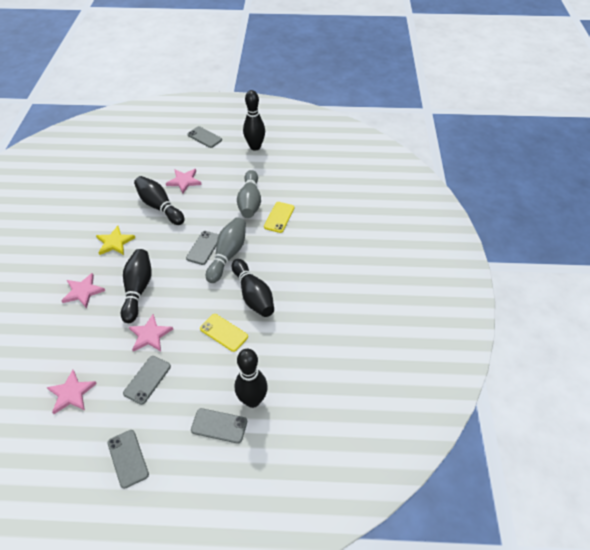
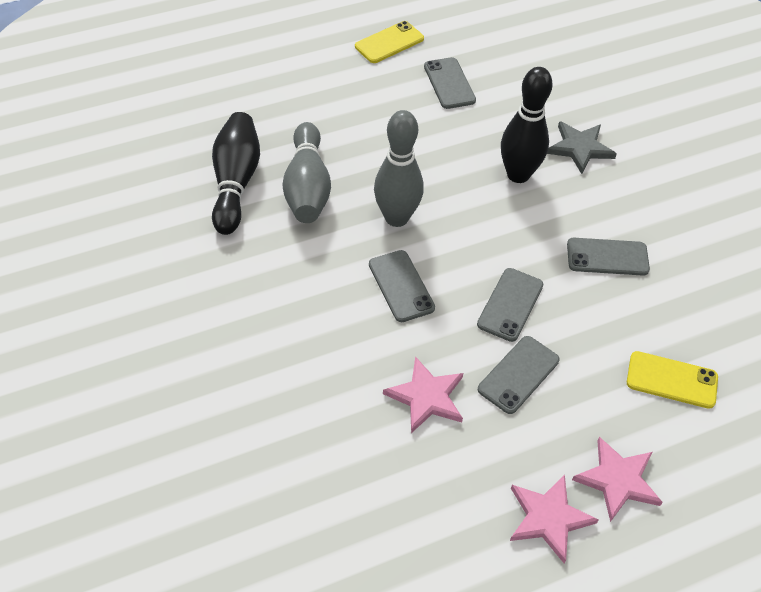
black bowling pin: 5 -> 2
grey star: 0 -> 1
pink star: 4 -> 3
yellow star: 1 -> 0

